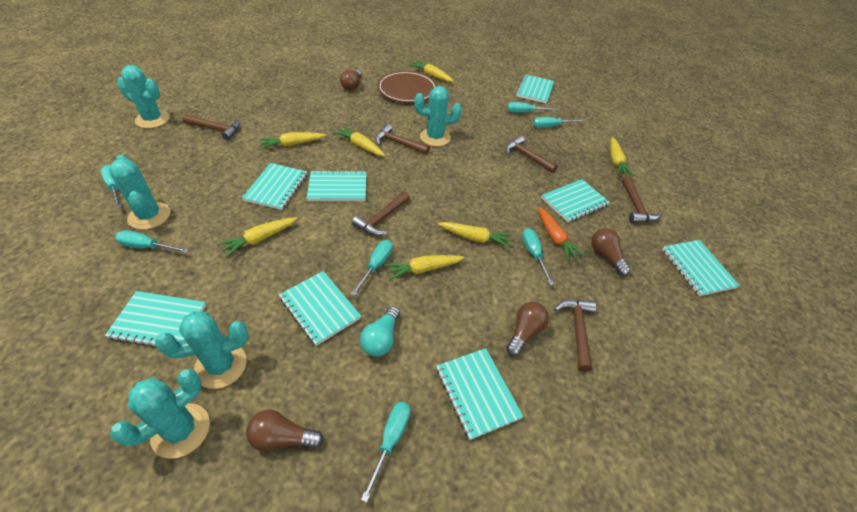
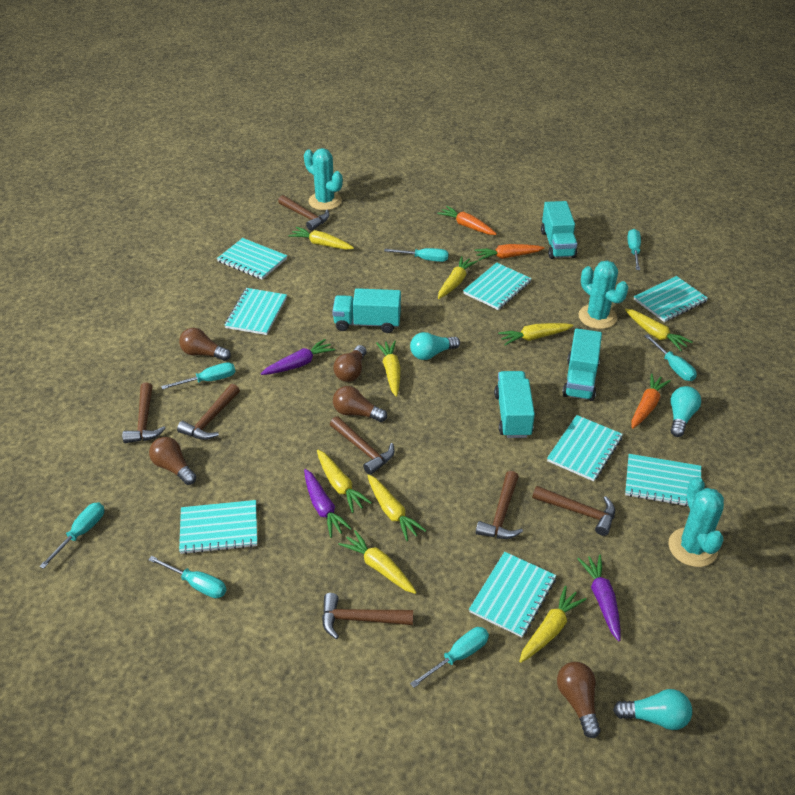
brown hammer: 6 -> 7
brown light bulb: 4 -> 5
brown plate: 1 -> 0
orange carrot: 1 -> 3
purple carrot: 0 -> 3
turquoise cactus: 5 -> 3
turquoise light bulb: 1 -> 3
turquoise truck: 0 -> 4
yellow carrot: 7 -> 9

